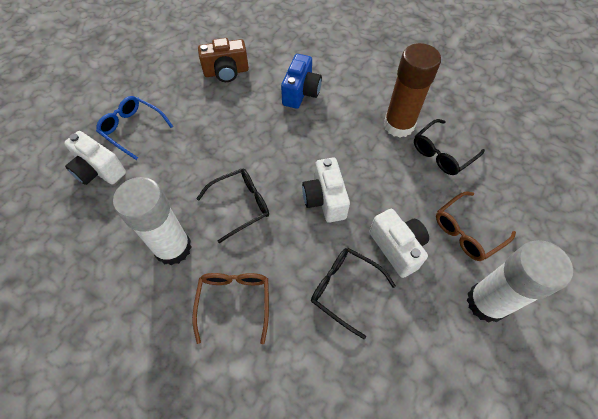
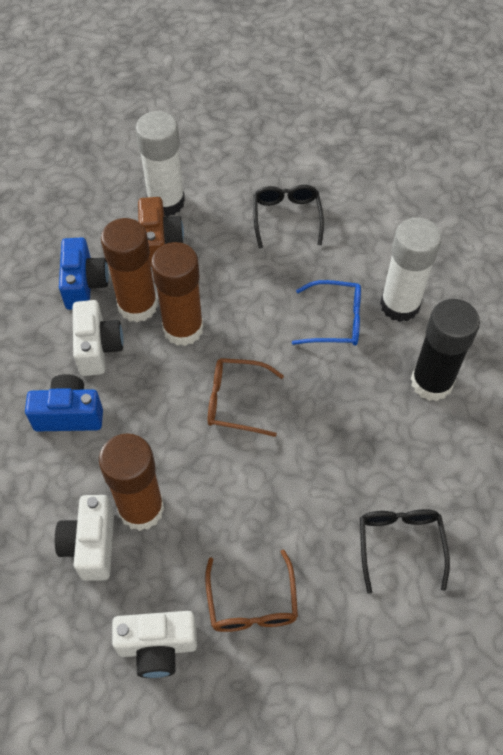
black glasses: 3 -> 2
black glue stick: 0 -> 1
blue camera: 1 -> 2
brown glue stick: 1 -> 3

